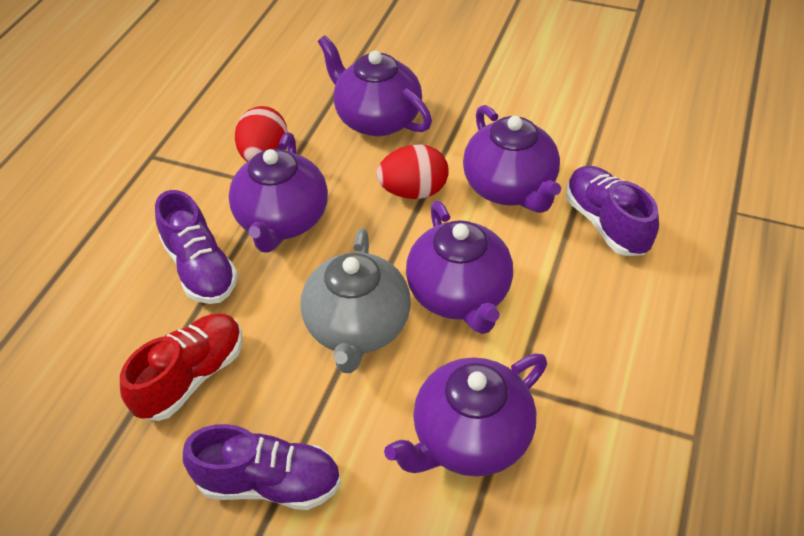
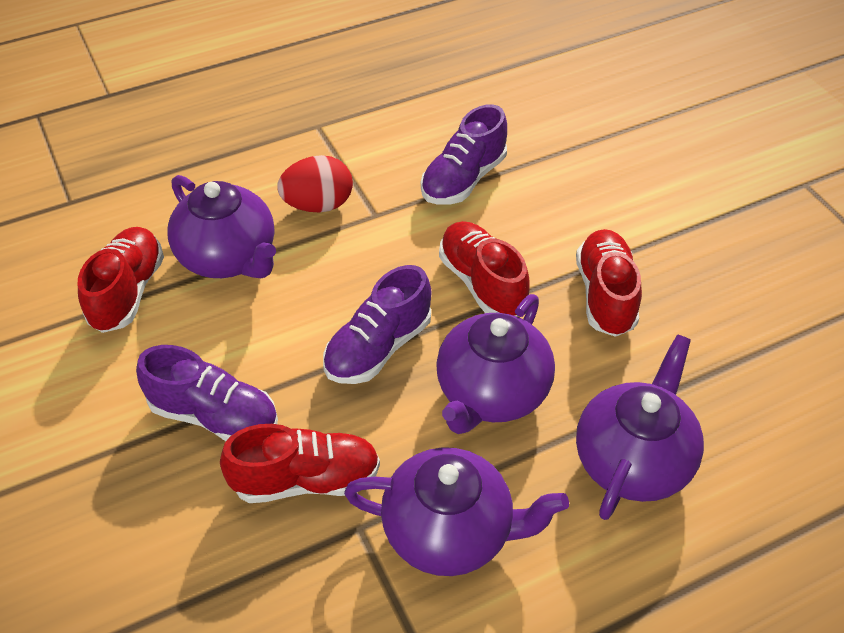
grey teapot: 1 -> 0
purple teapot: 5 -> 4
red egg: 2 -> 1
red shoe: 1 -> 4

